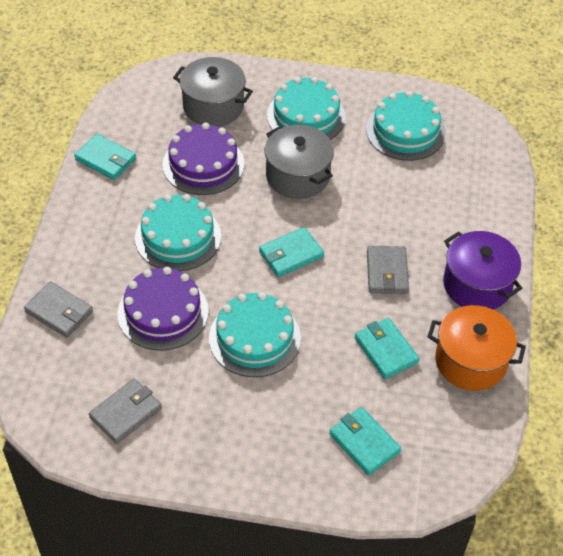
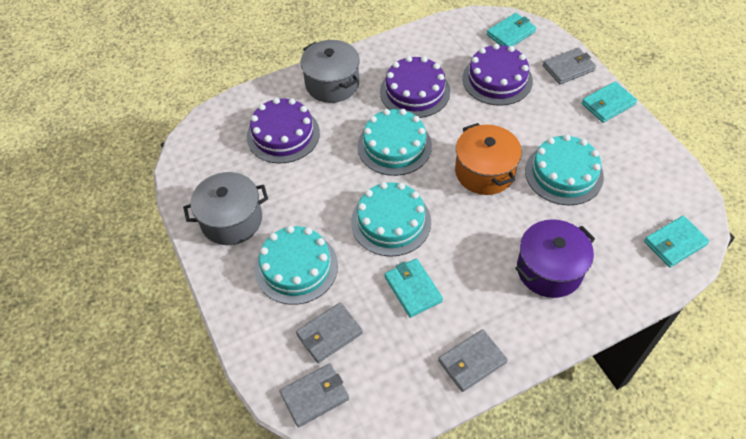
grey wallet: 3 -> 4
purple cake: 2 -> 3

